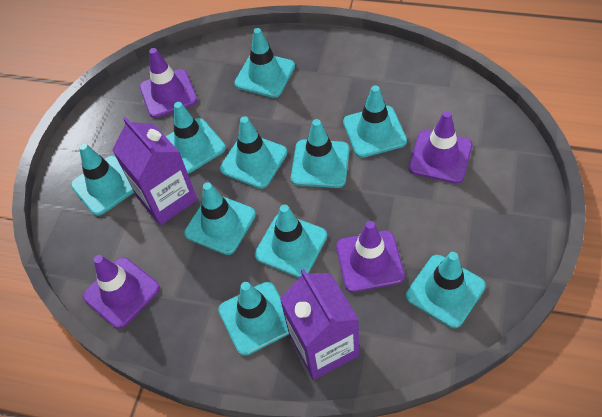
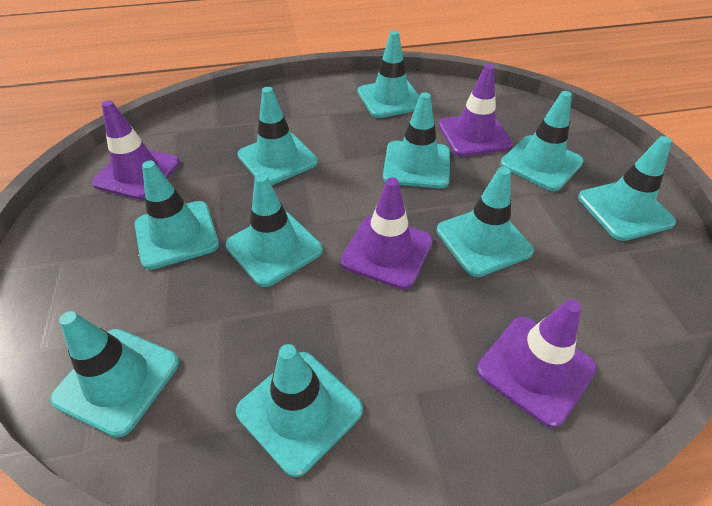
purple carton: 2 -> 0

